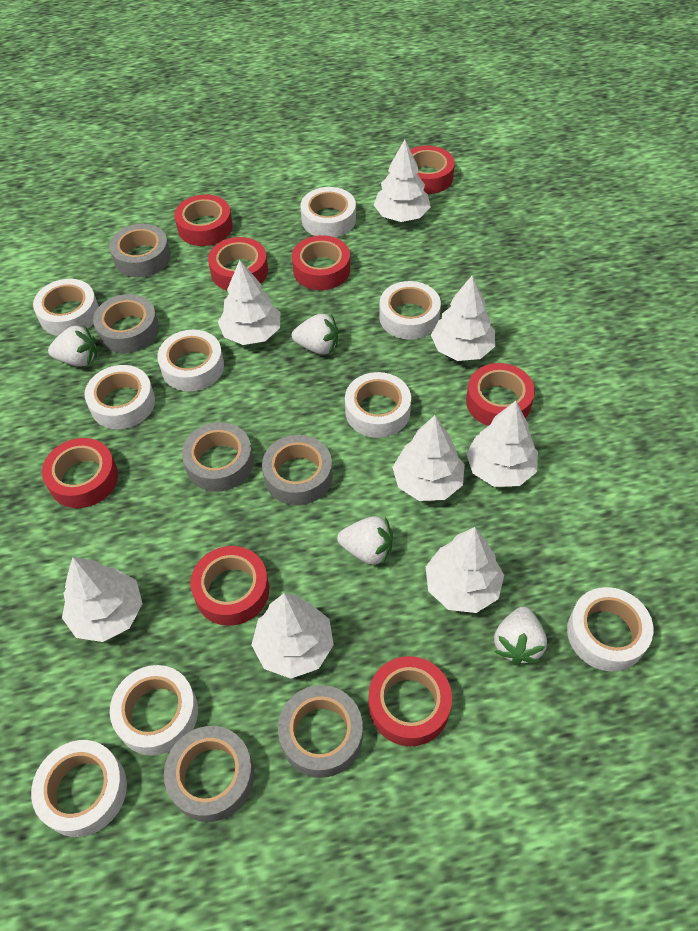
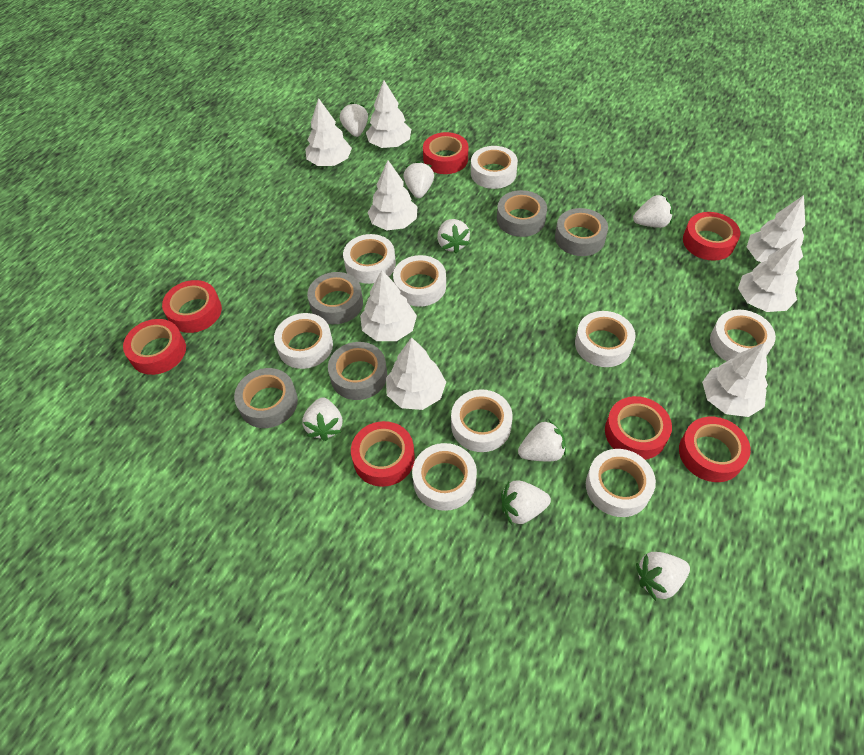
grey tape: 6 -> 5
red tape: 8 -> 7
white strawberry: 4 -> 8

